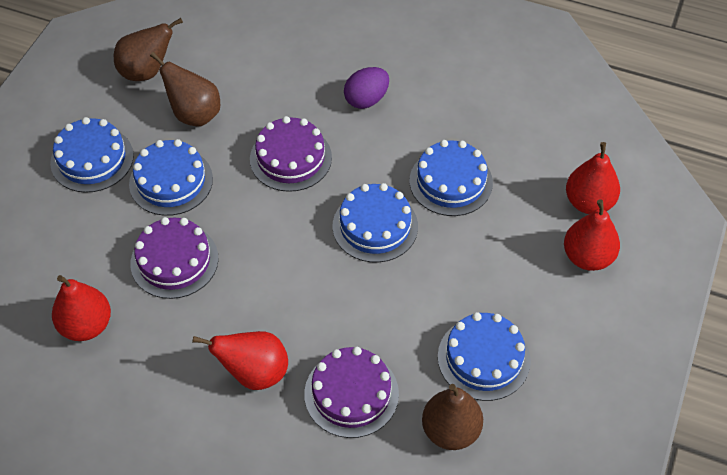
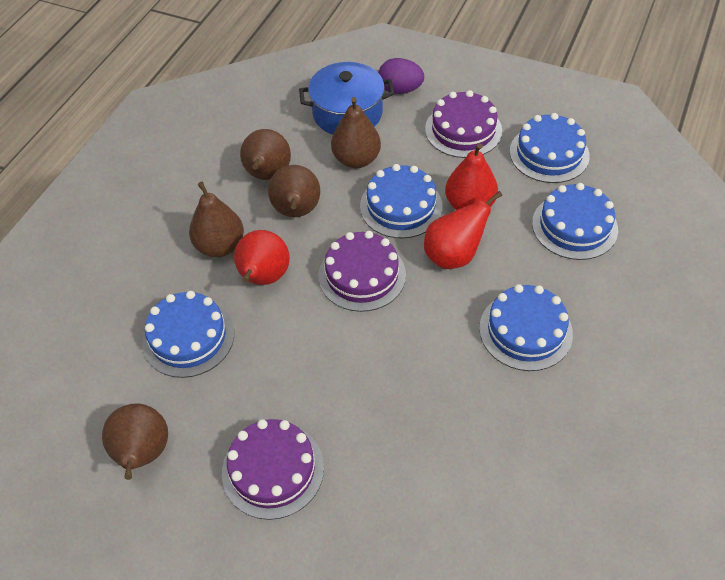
blue pot: 0 -> 1
brown pear: 3 -> 5
red pear: 4 -> 3

